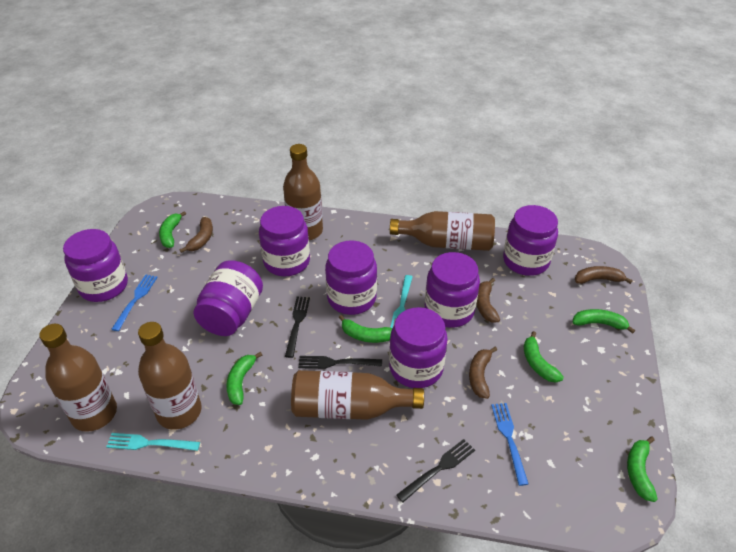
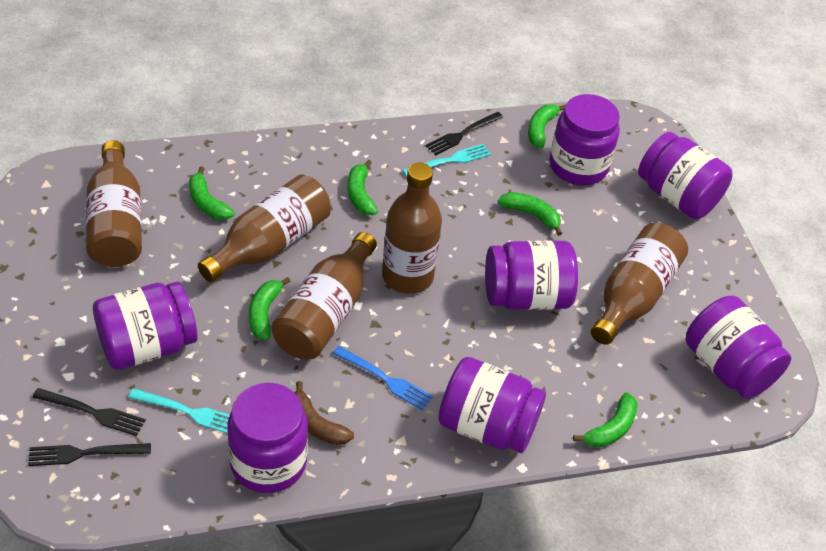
blue fork: 2 -> 1
brown banana: 4 -> 1

